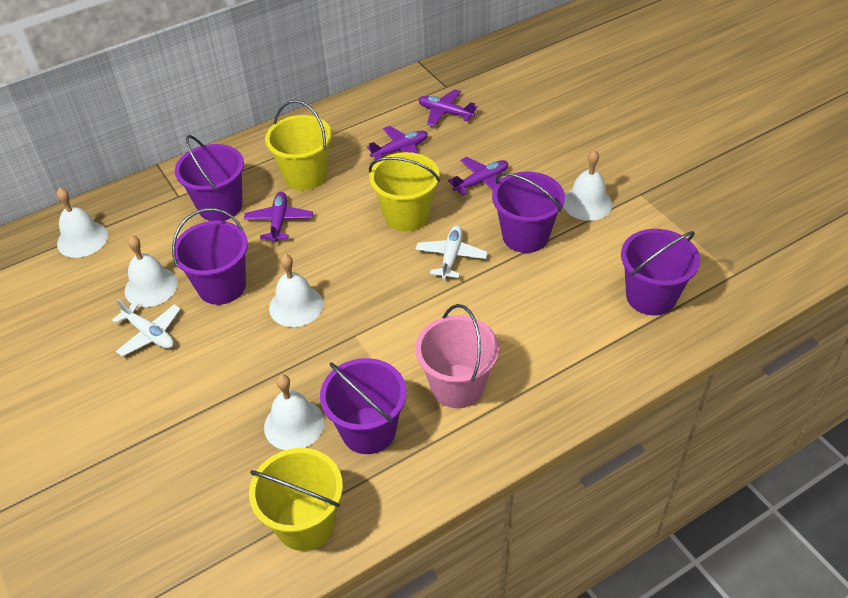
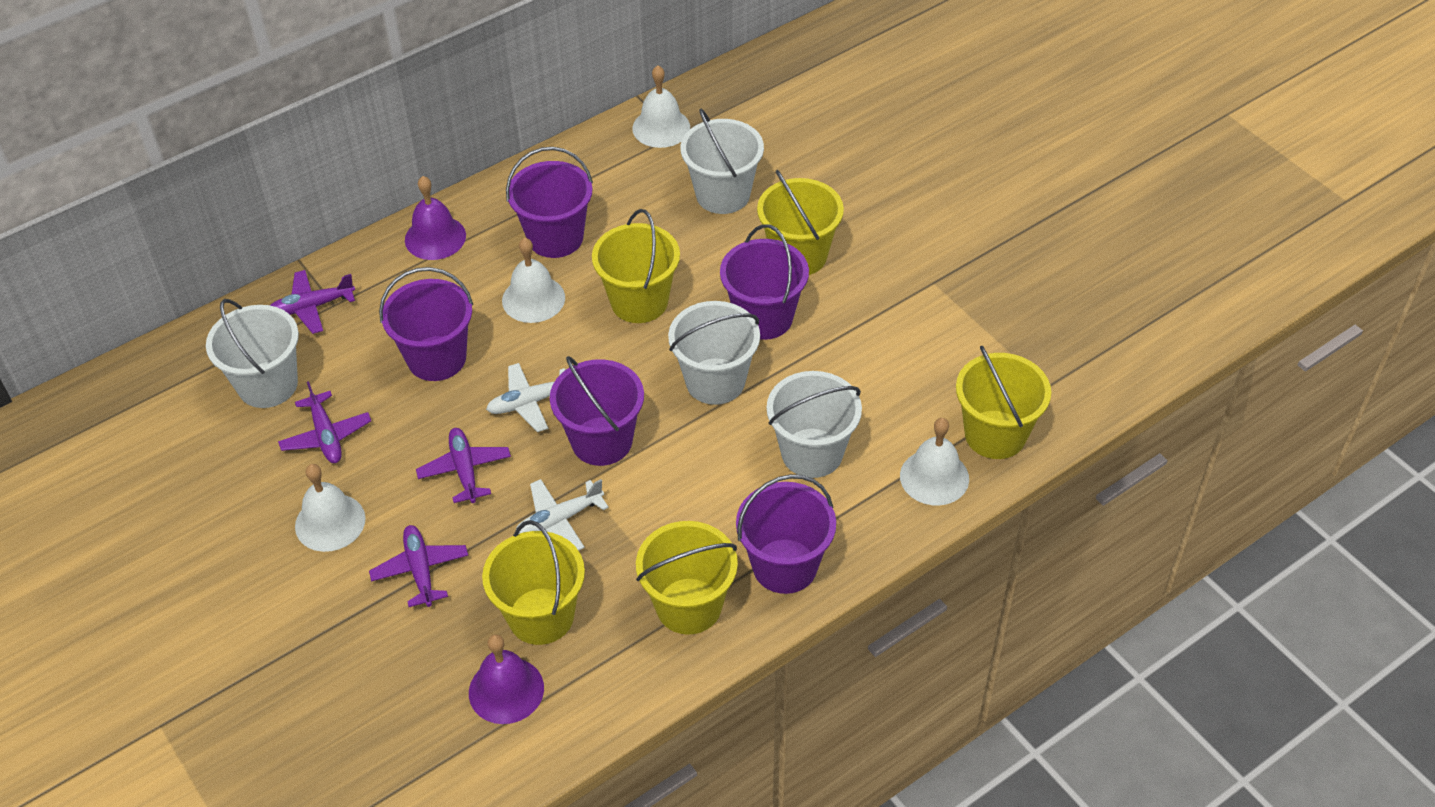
pink bucket: 1 -> 0
purple bell: 0 -> 2
white bell: 5 -> 4
white bucket: 0 -> 4
yellow bucket: 3 -> 5

